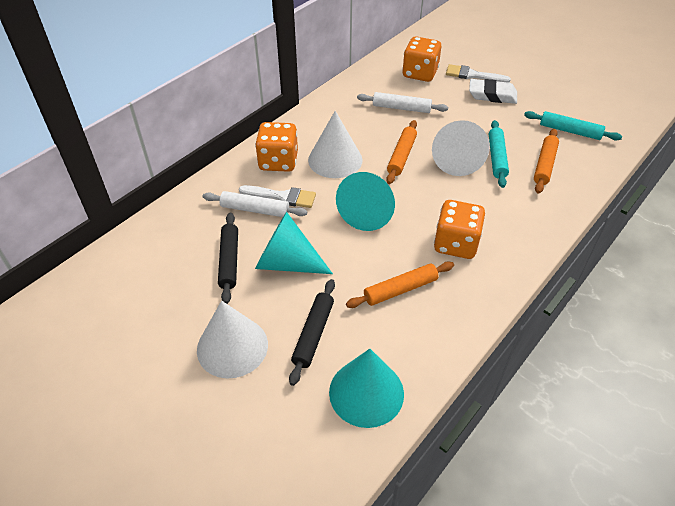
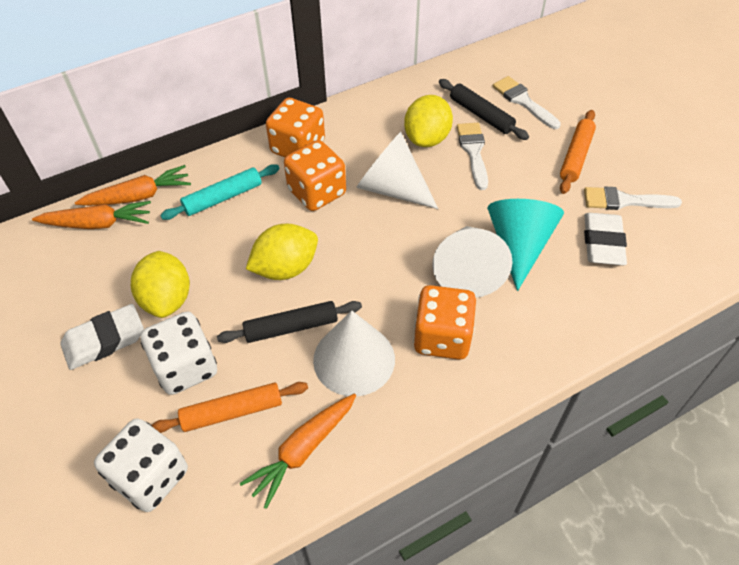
orange carrot: 0 -> 3
orange rolling pin: 3 -> 2
turquoise cone: 3 -> 1
turquoise rolling pin: 2 -> 1
white brush: 2 -> 3
white dice: 0 -> 2
white eraser: 1 -> 2
white rolling pin: 2 -> 0
yellow lemon: 0 -> 3

